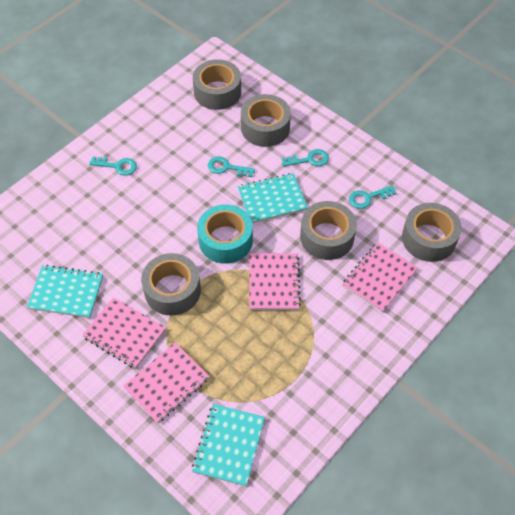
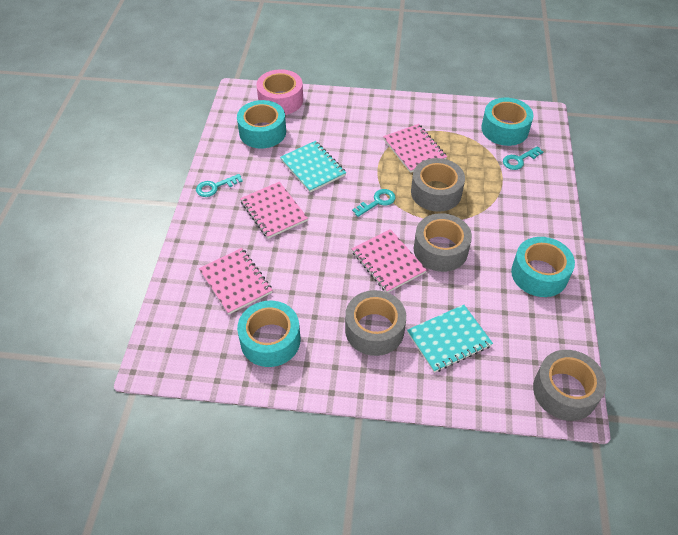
grey tape: 5 -> 4
pink tape: 0 -> 1
turquoise key: 4 -> 3
turquoise notebook: 3 -> 2
turquoise tape: 1 -> 4

